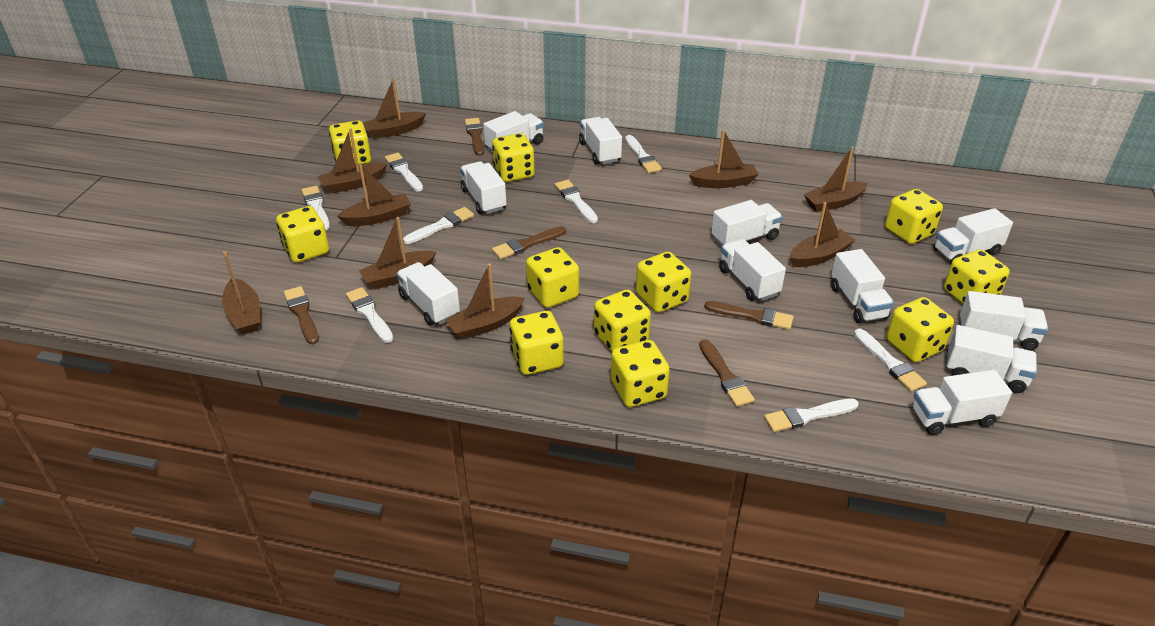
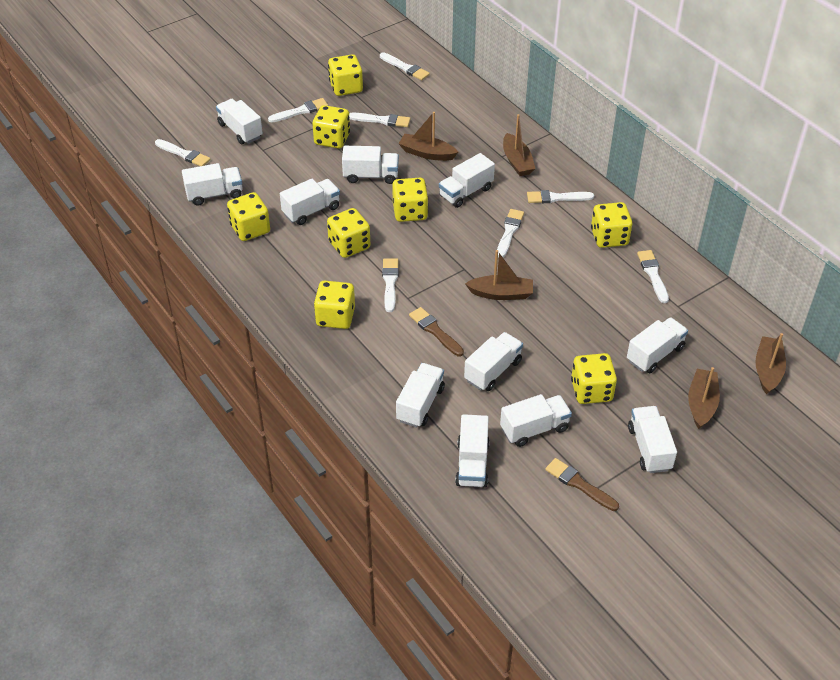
brown boat: 9 -> 5
brown brush: 5 -> 2
yellow dice: 11 -> 8

